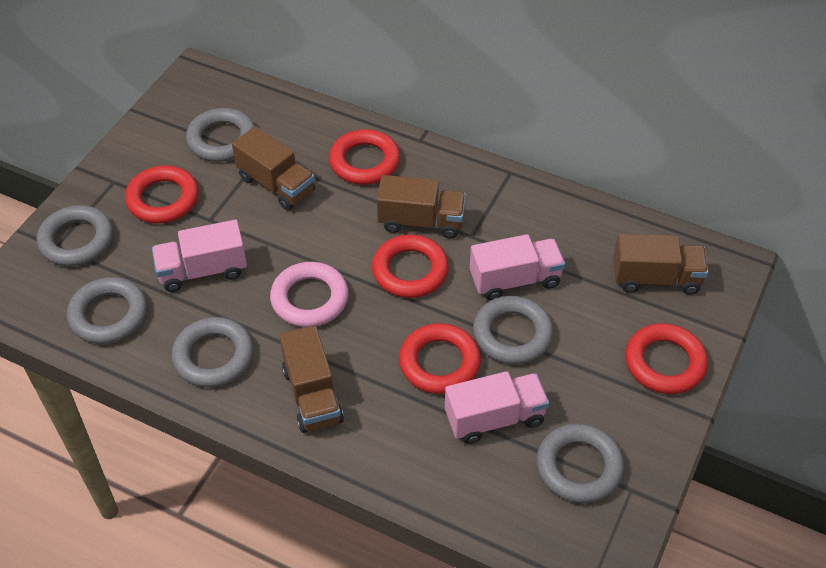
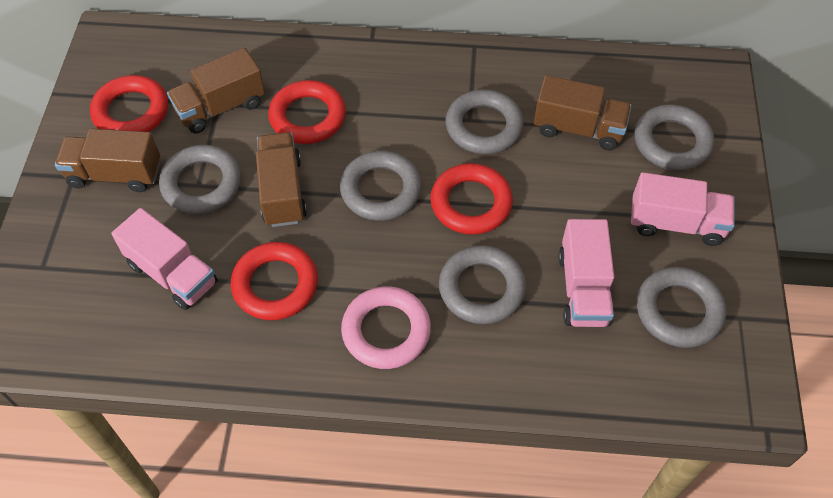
red ring: 5 -> 4

